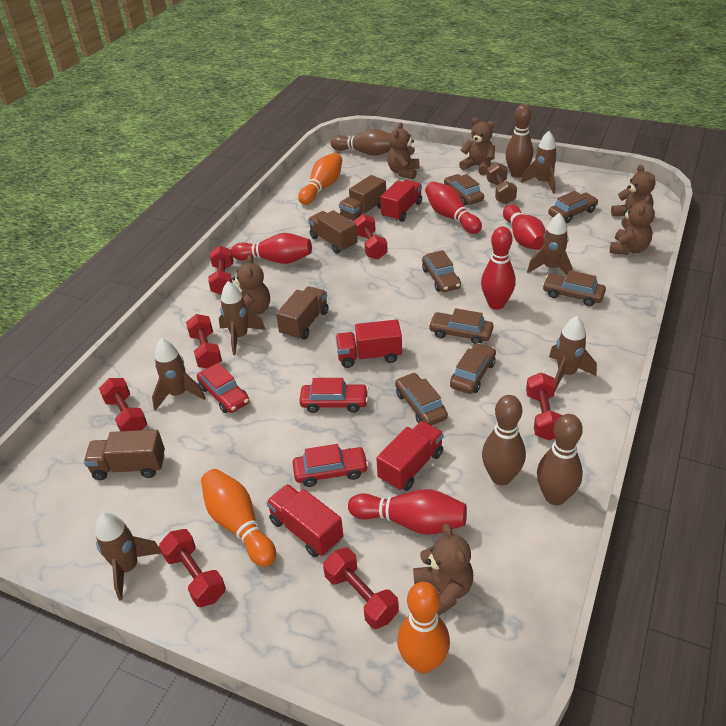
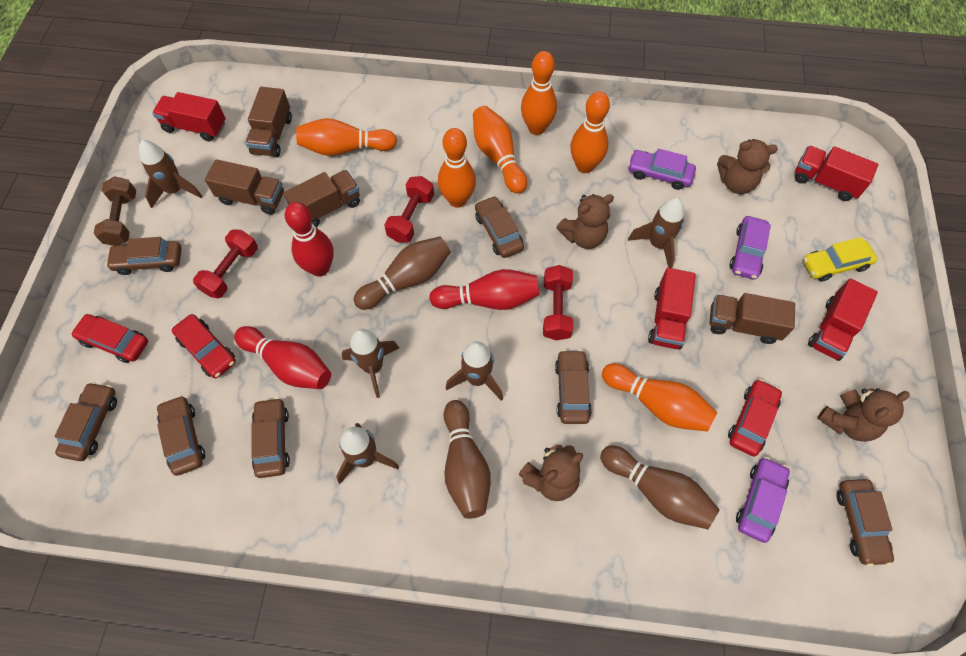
brown bowling pin: 4 -> 3
brown rocket: 6 -> 5
brown teddy bear: 6 -> 4
orange bowling pin: 3 -> 6
purple car: 0 -> 3
red bowling pin: 5 -> 3
red dumbbell: 7 -> 3
yellow car: 0 -> 1

